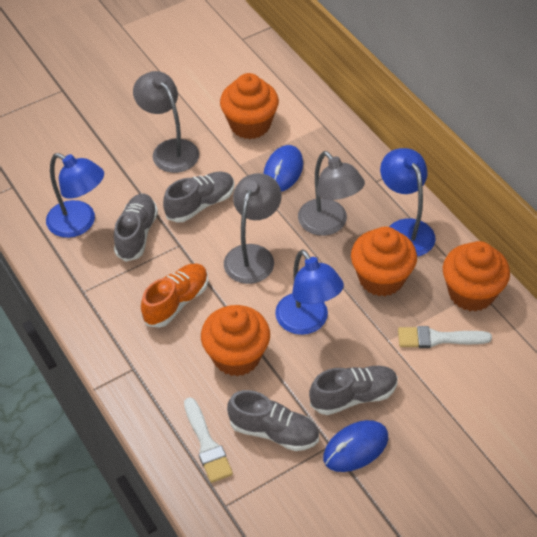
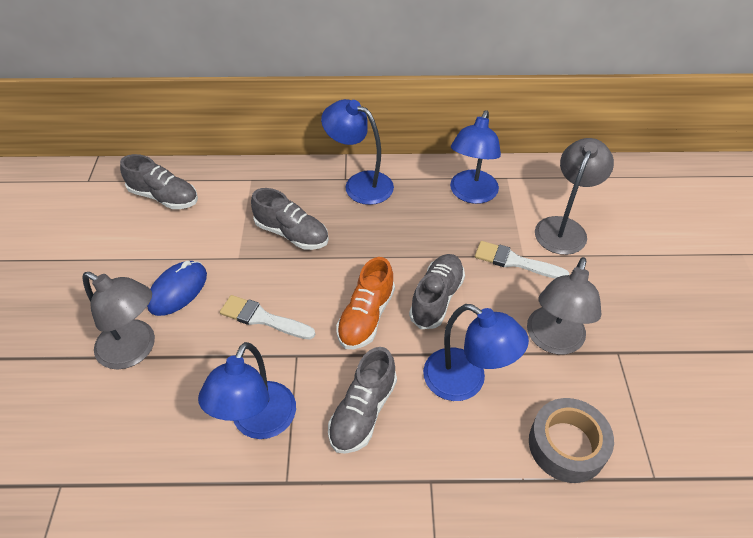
blue lamp: 3 -> 4
blue mouse: 2 -> 1
grey tape: 0 -> 1
orange cupcake: 4 -> 0

